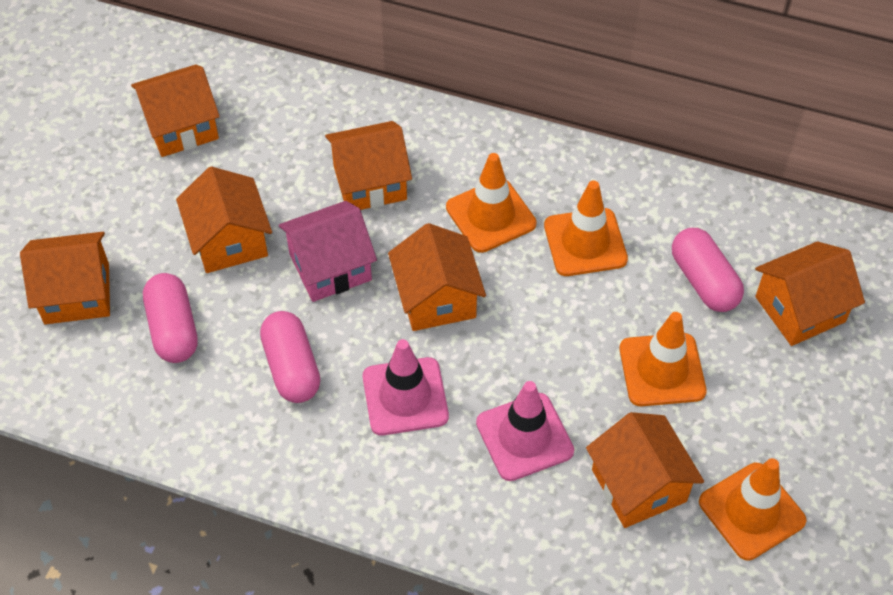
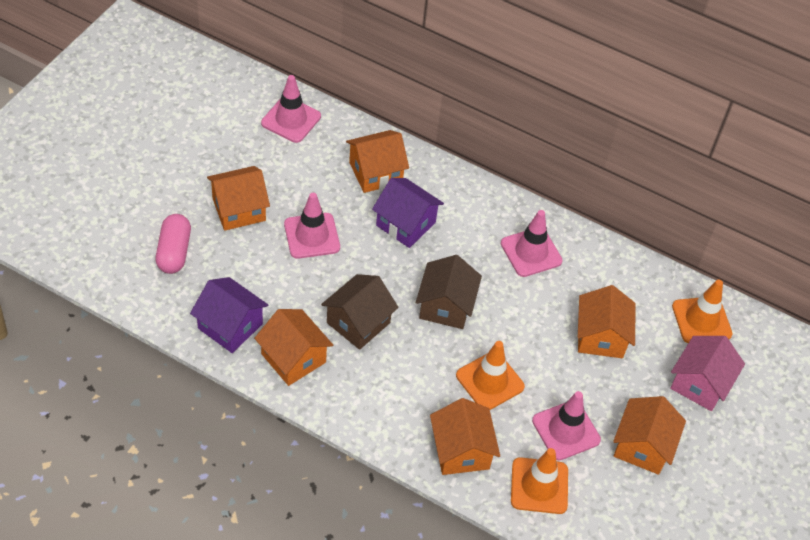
brown house: 0 -> 2
orange house: 7 -> 6
orange traffic cone: 4 -> 3
pink capsule: 3 -> 1
pink traffic cone: 2 -> 4
purple house: 0 -> 2

